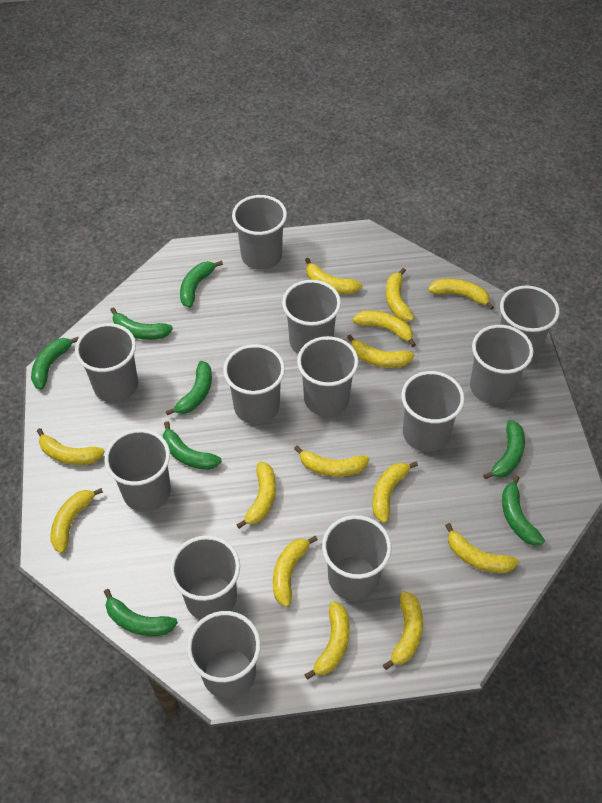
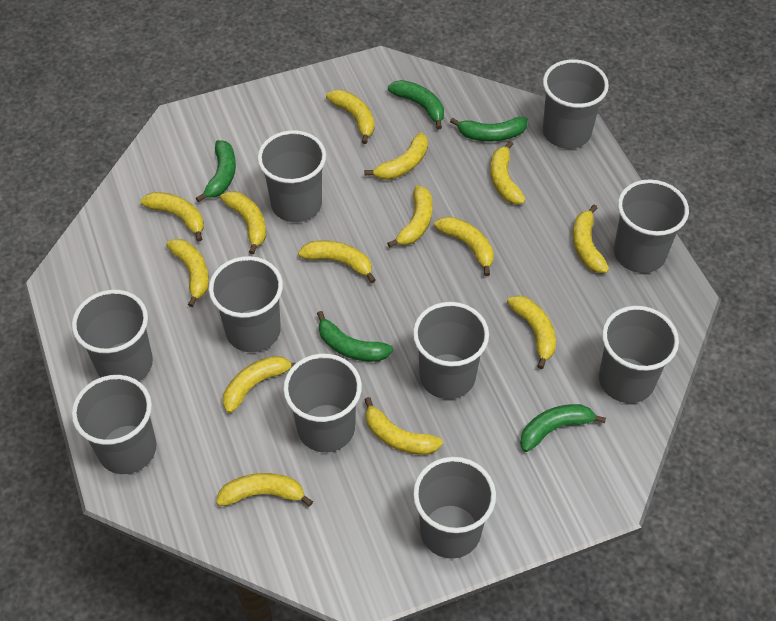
green banana: 8 -> 5
grey cup: 12 -> 10

